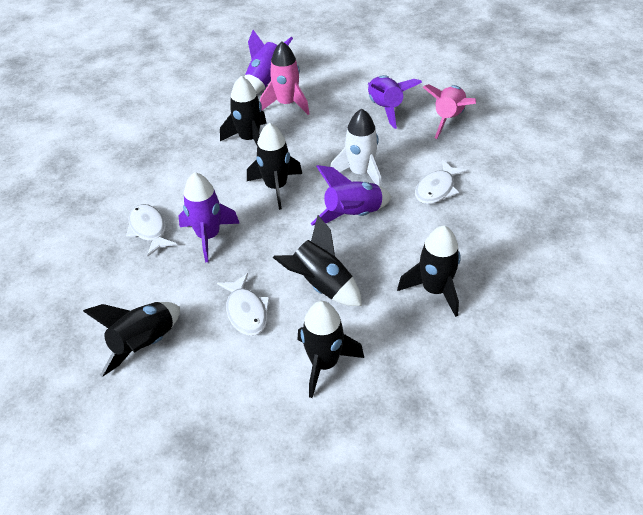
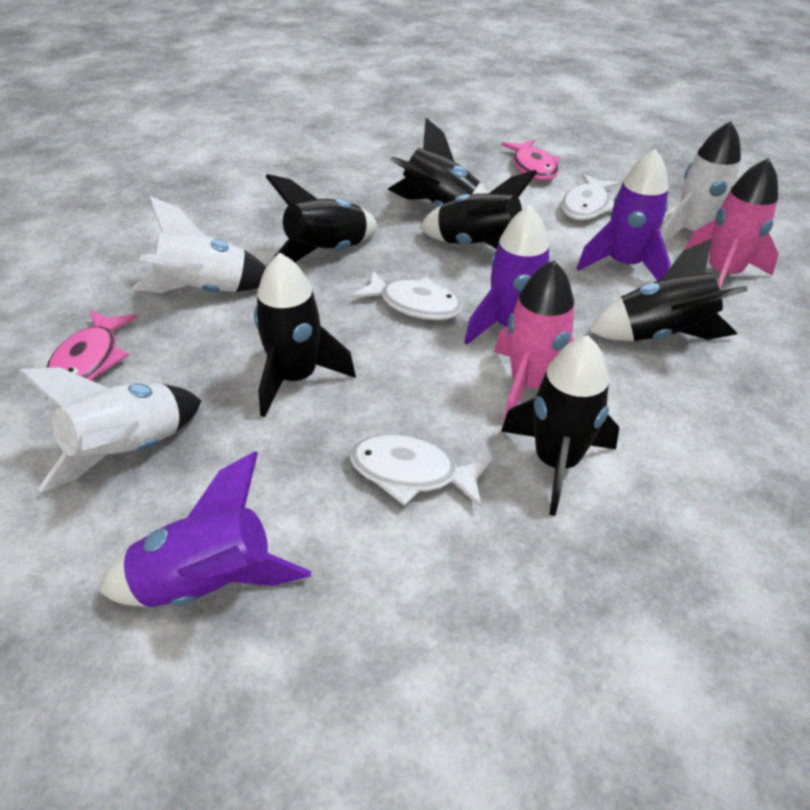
pink fish: 0 -> 2
purple rocket: 4 -> 3
white rocket: 1 -> 3

